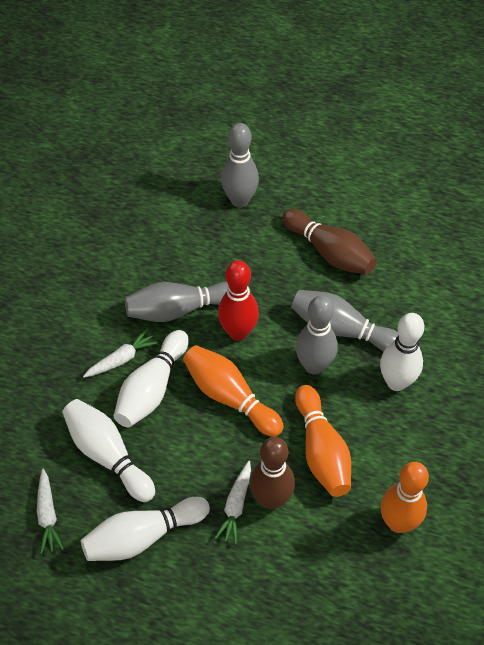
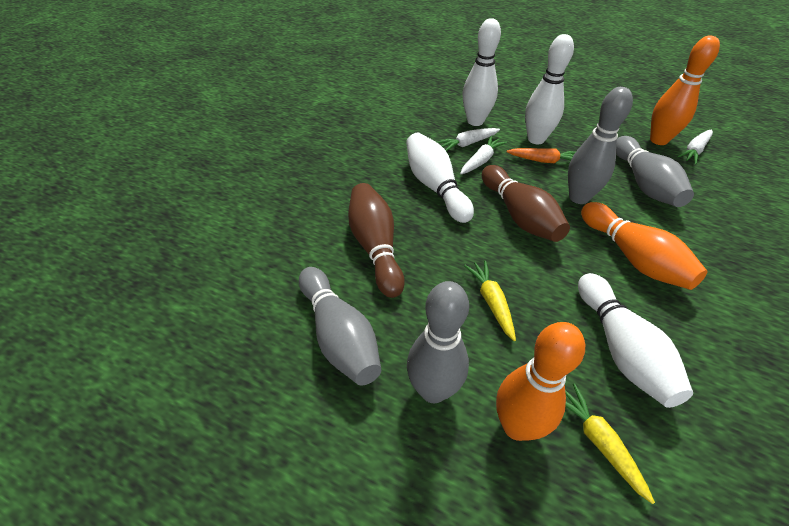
orange carrot: 0 -> 1
red bowling pin: 1 -> 0
yellow carrot: 0 -> 2

